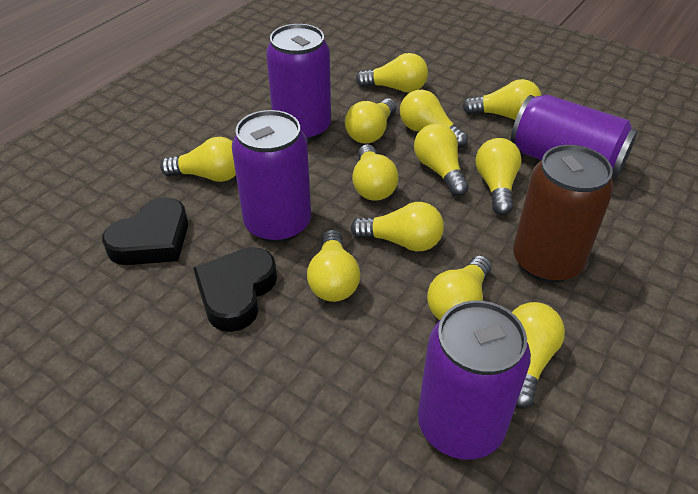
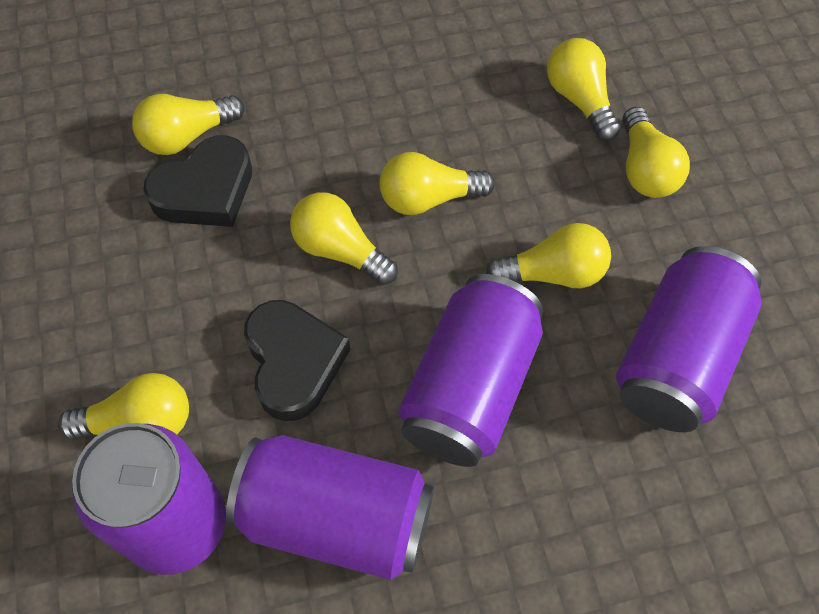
brown can: 1 -> 0
yellow light bulb: 12 -> 7

